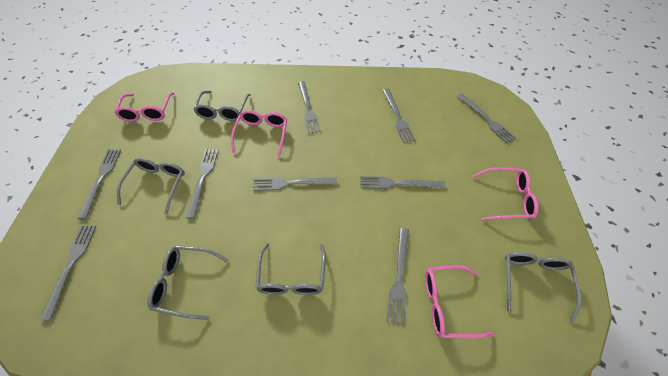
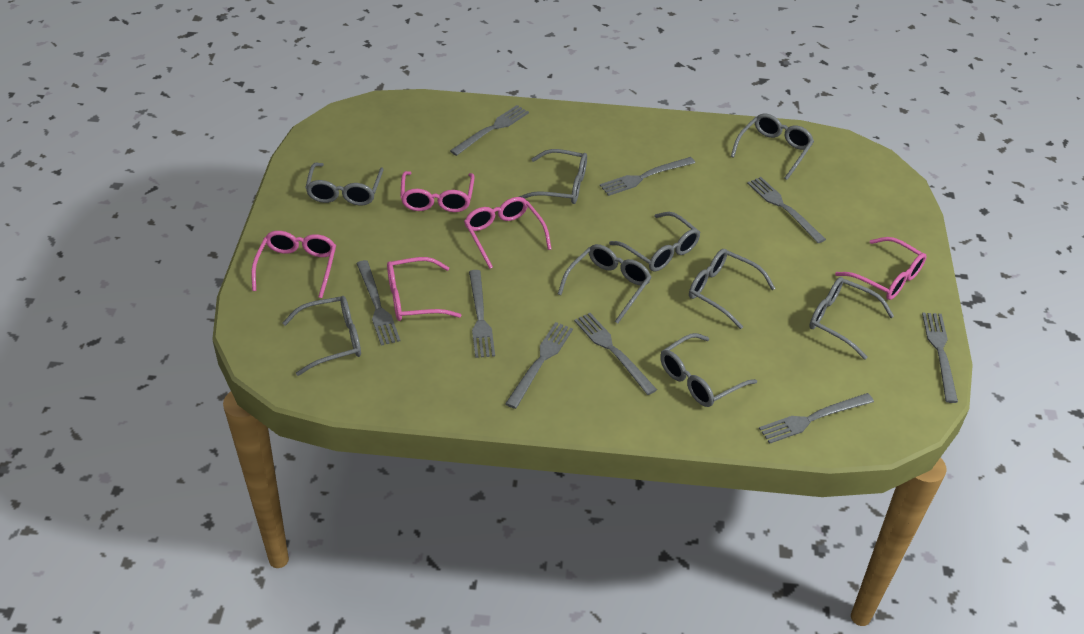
grey glasses: 5 -> 9
pink glasses: 4 -> 5

